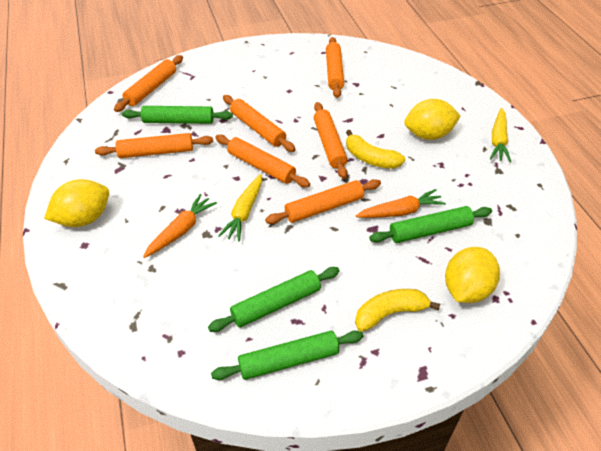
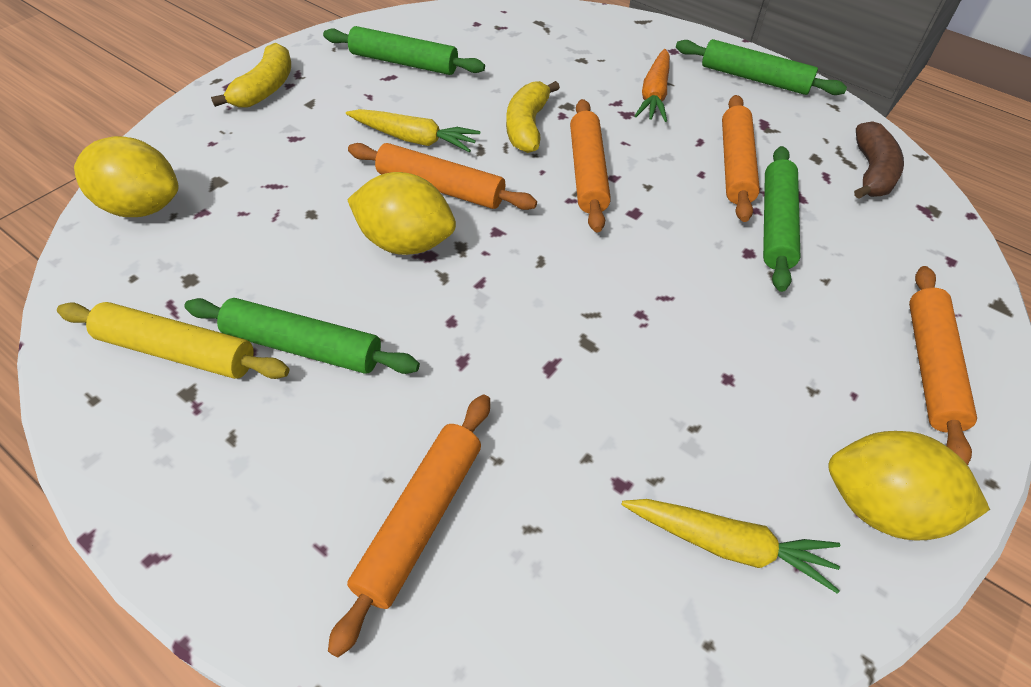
brown banana: 0 -> 1
orange carrot: 2 -> 1
orange rolling pin: 7 -> 5
yellow rolling pin: 0 -> 1

